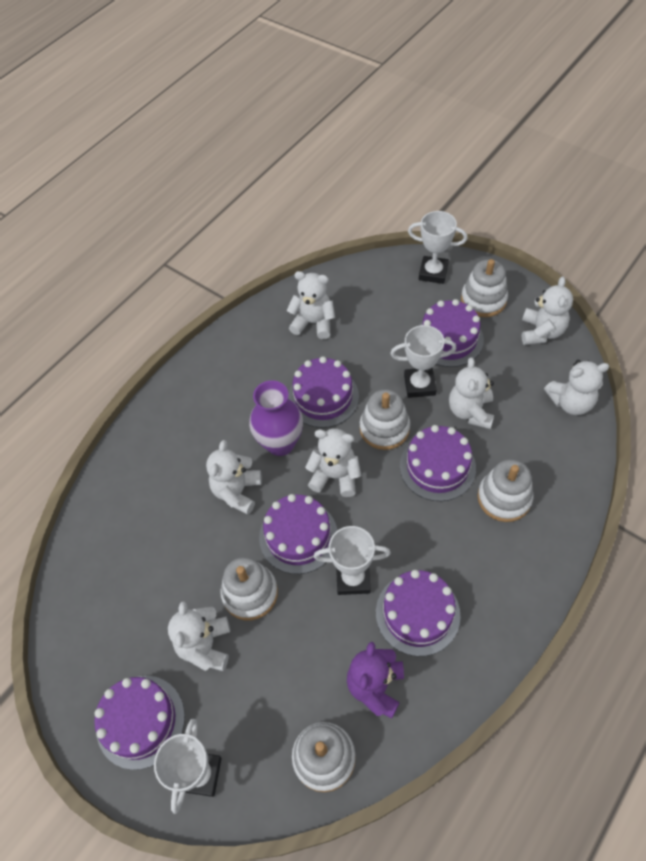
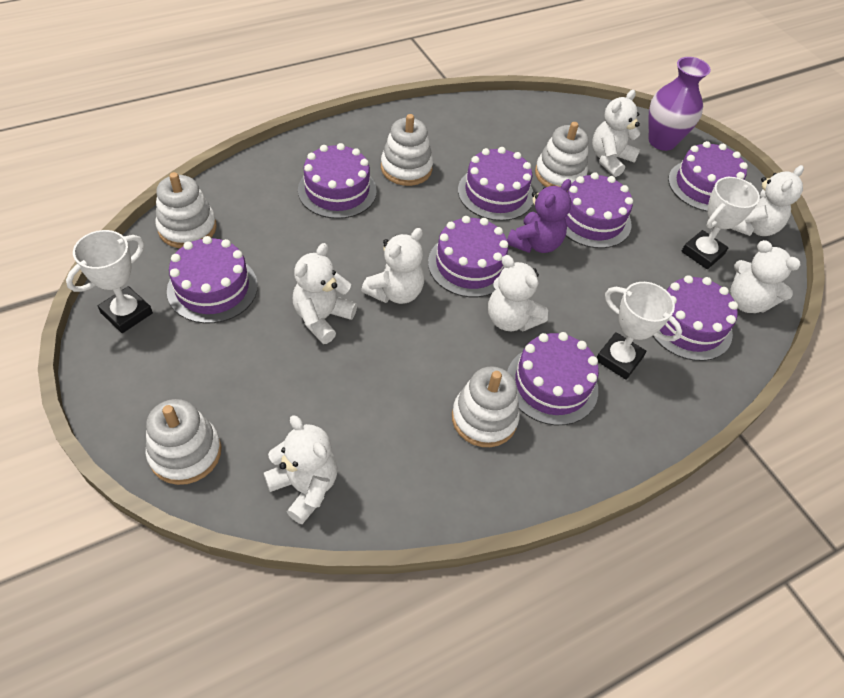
purple cake: 6 -> 8
white trophy: 4 -> 3

